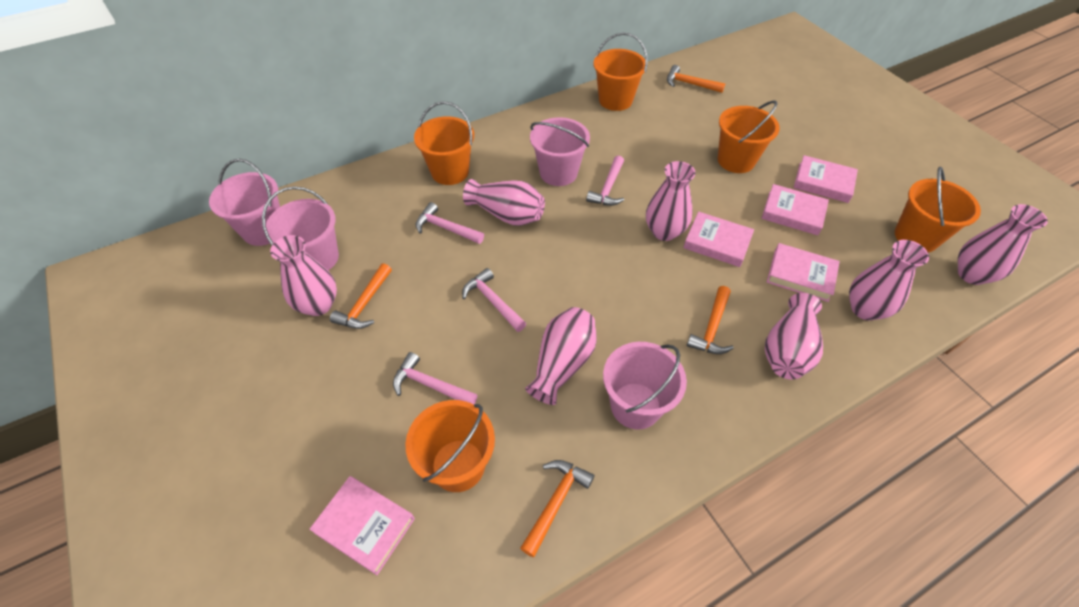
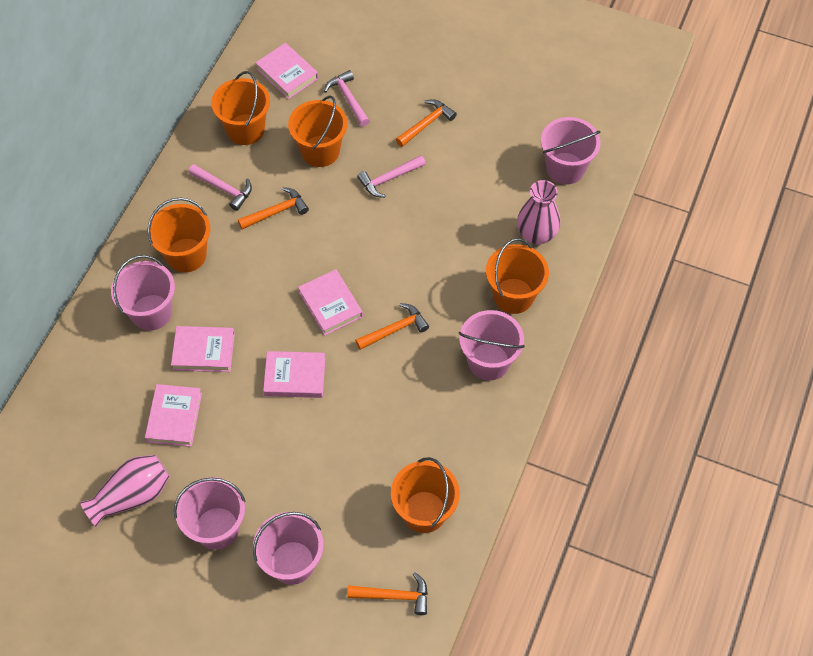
pink bucket: 4 -> 5
pink hammer: 4 -> 3
pink vase: 7 -> 2

